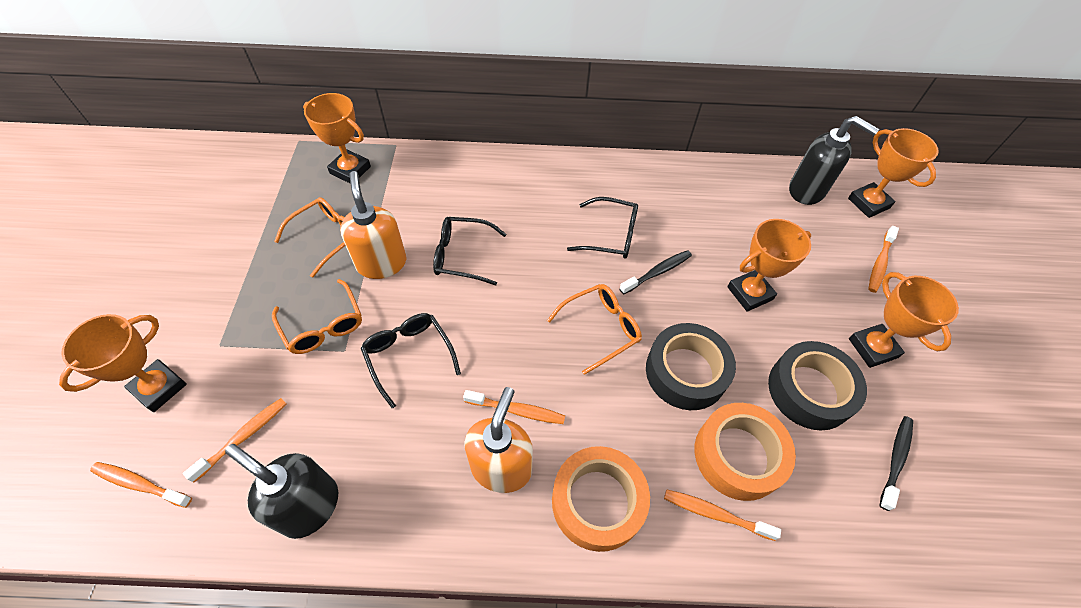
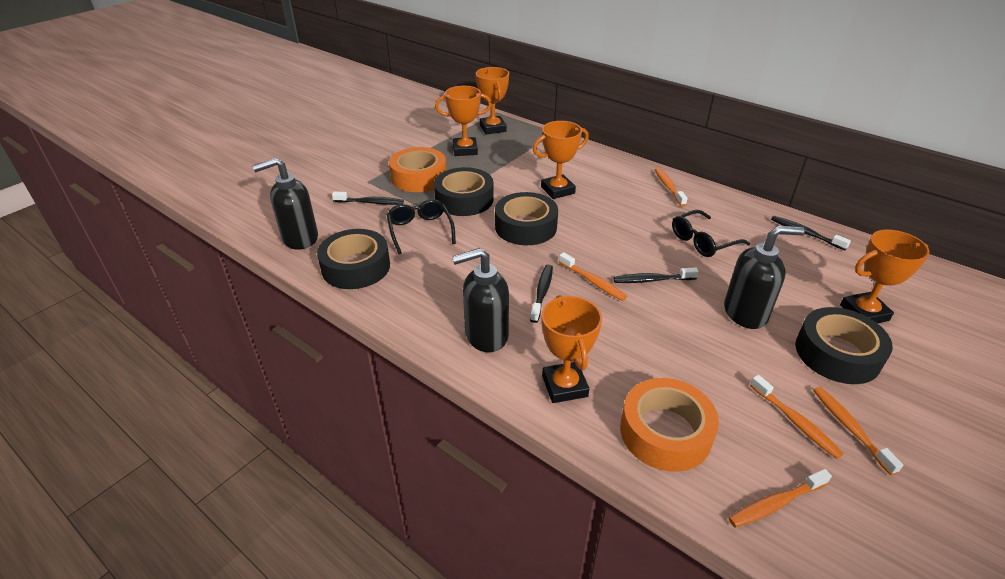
black glasses: 3 -> 2
black soap dispenser: 2 -> 3
black tape: 2 -> 4
black toothbrush: 2 -> 4
orange glasses: 3 -> 0
orange soap dispenser: 2 -> 0

